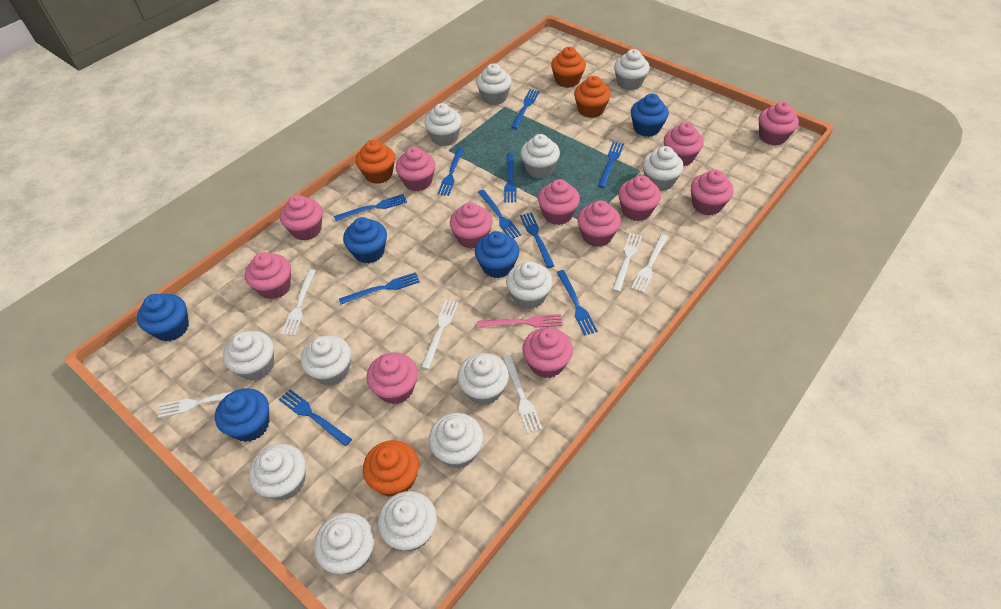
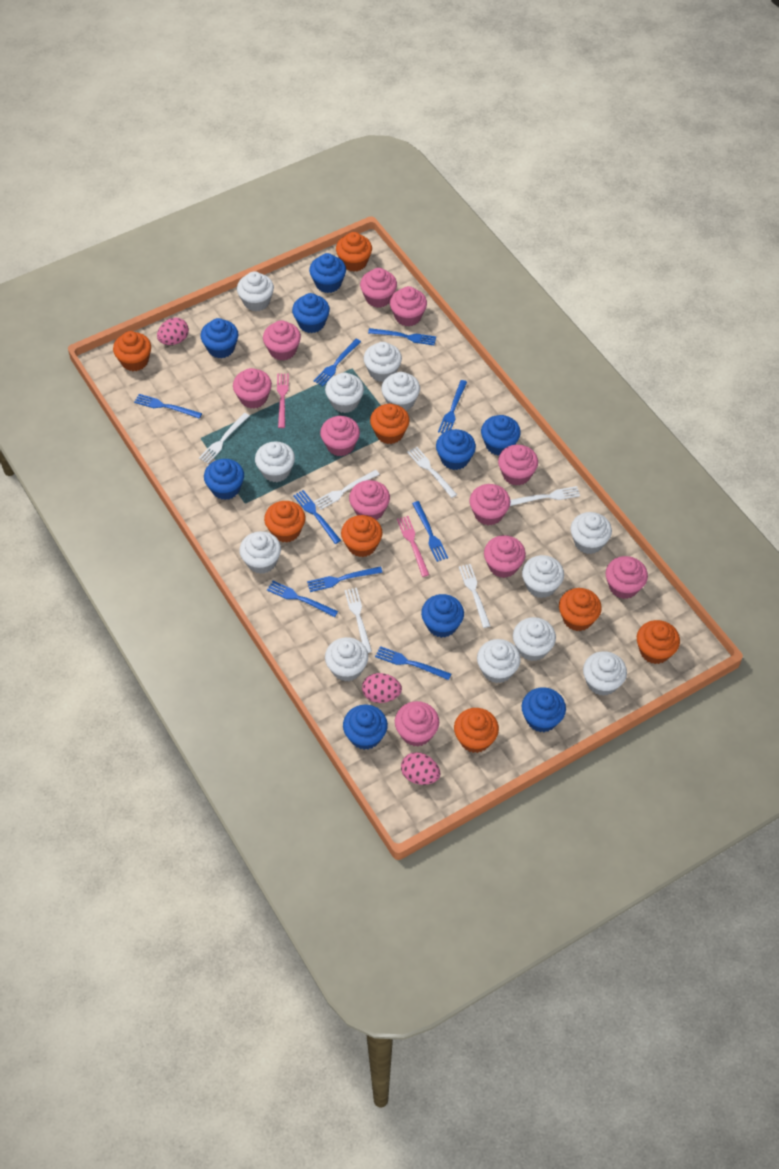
blue cupcake: 5 -> 9
blue fork: 10 -> 9
orange cupcake: 4 -> 8
pink cupcake: 12 -> 11
pink egg: 0 -> 3
pink fork: 1 -> 2
white cupcake: 13 -> 12

